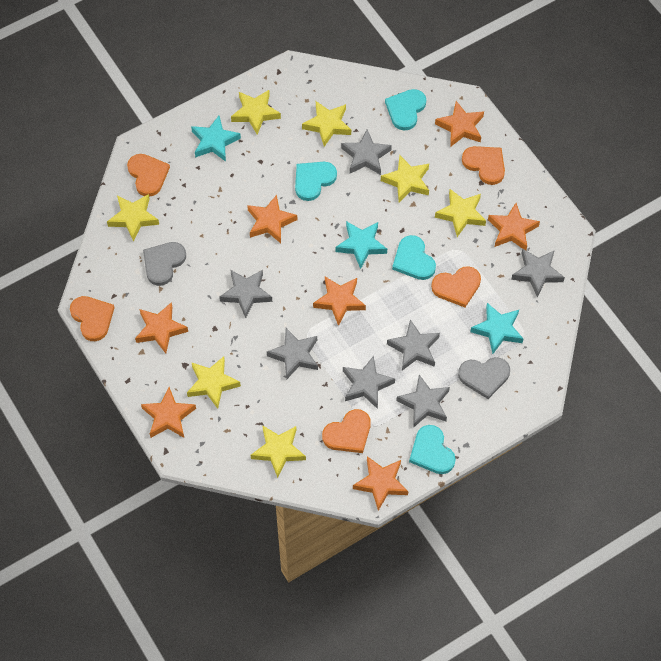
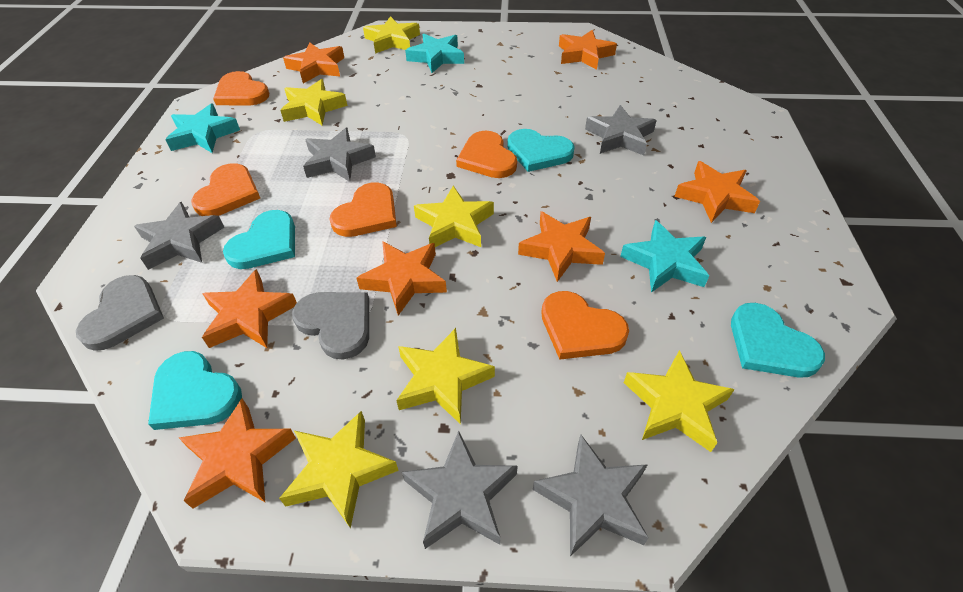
grey star: 7 -> 5
yellow star: 7 -> 6

